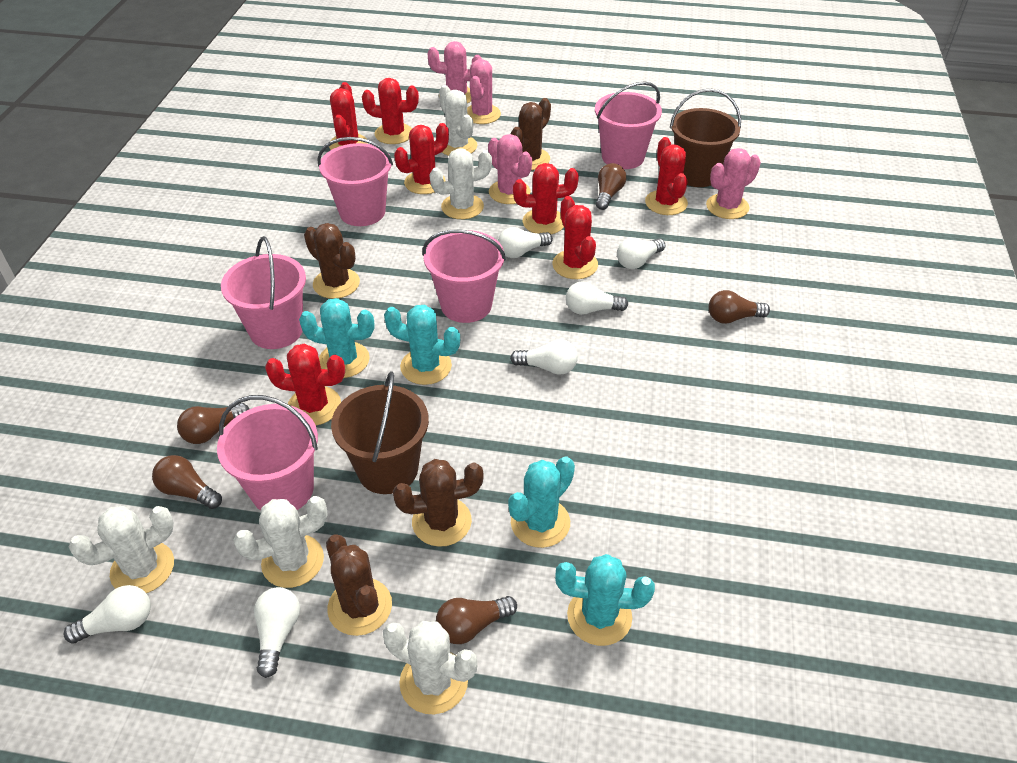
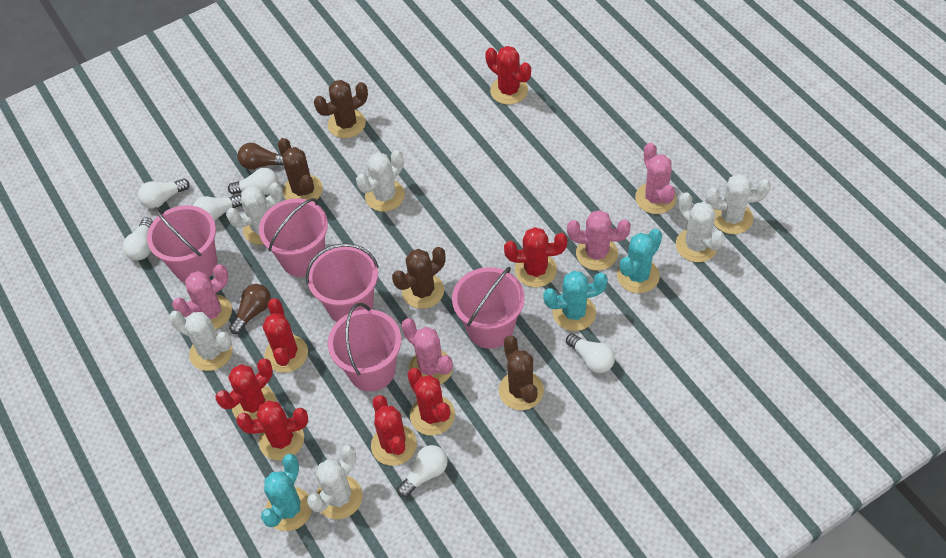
brown bucket: 2 -> 0
brown light bulb: 5 -> 2
turquoise cactus: 4 -> 3
white cactus: 5 -> 6

